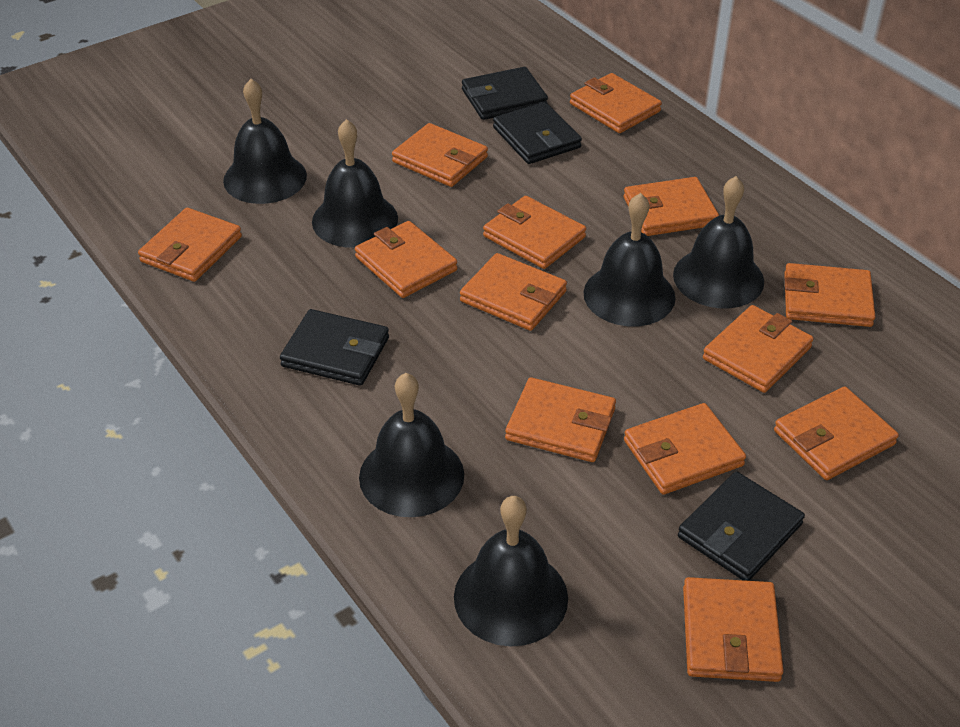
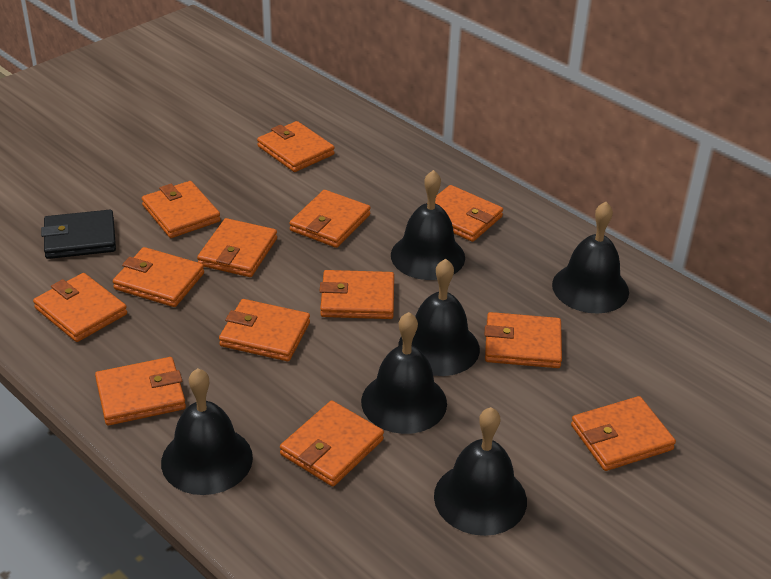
black wallet: 4 -> 1

